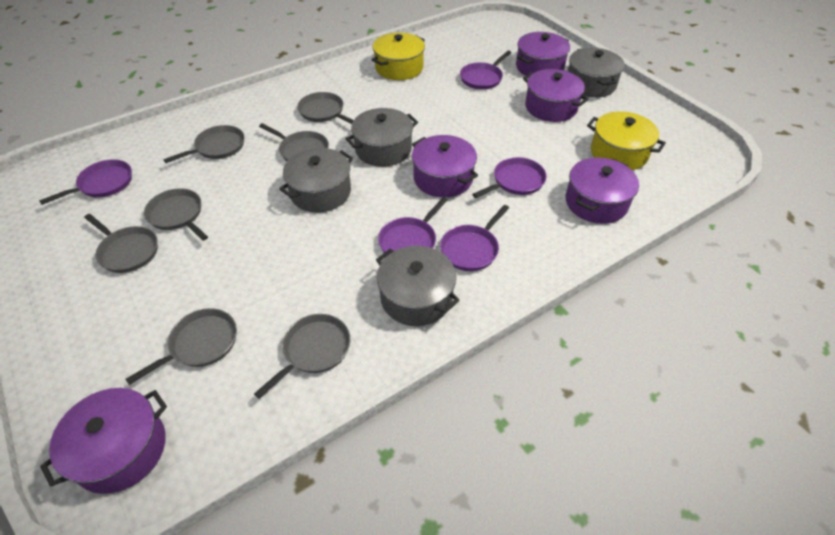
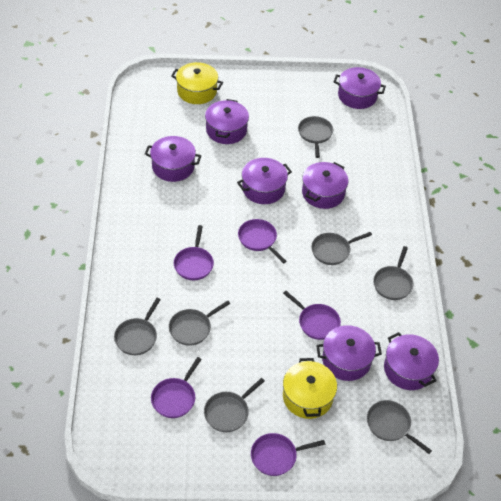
grey pot: 4 -> 0
purple pot: 5 -> 7

